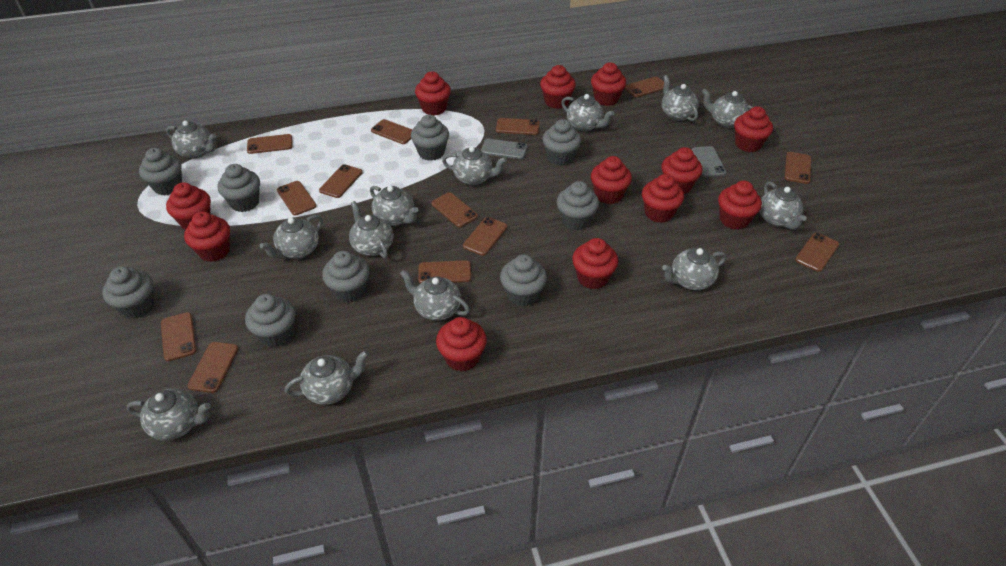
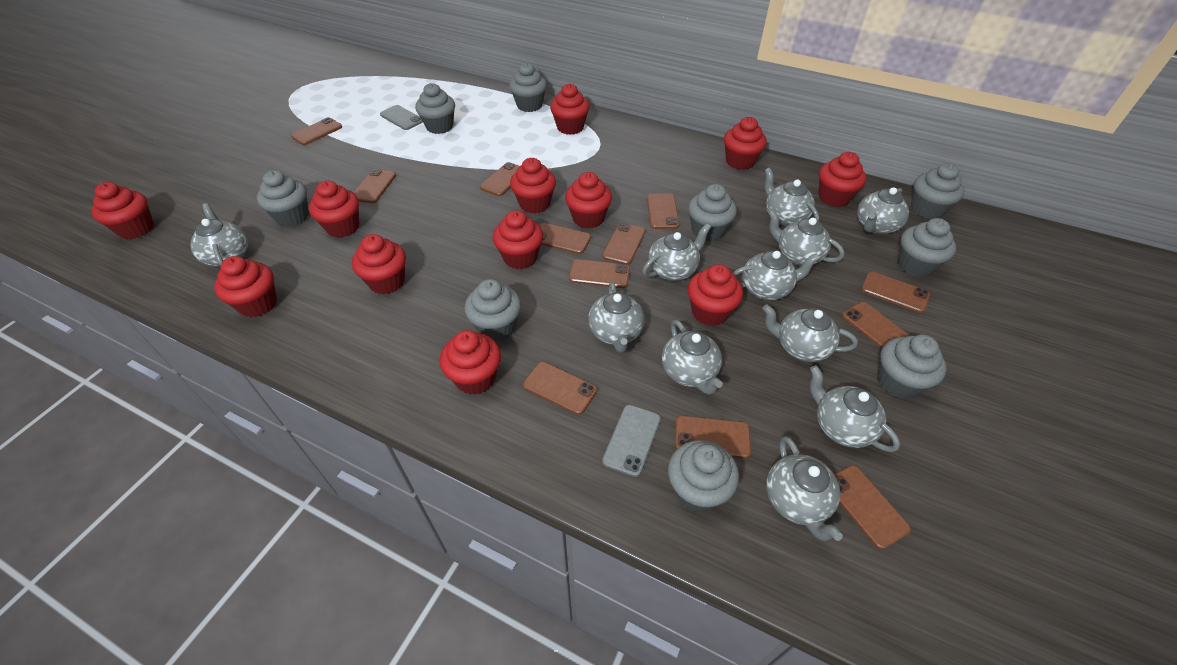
brown phone: 13 -> 12
grey teapot: 13 -> 11

